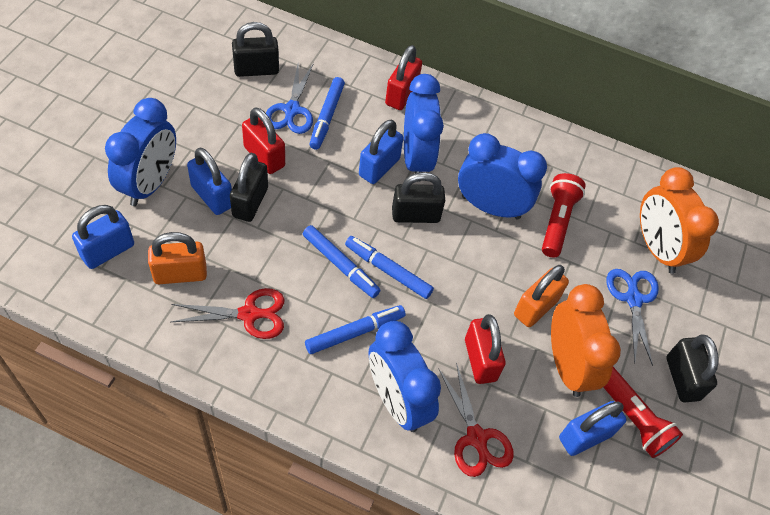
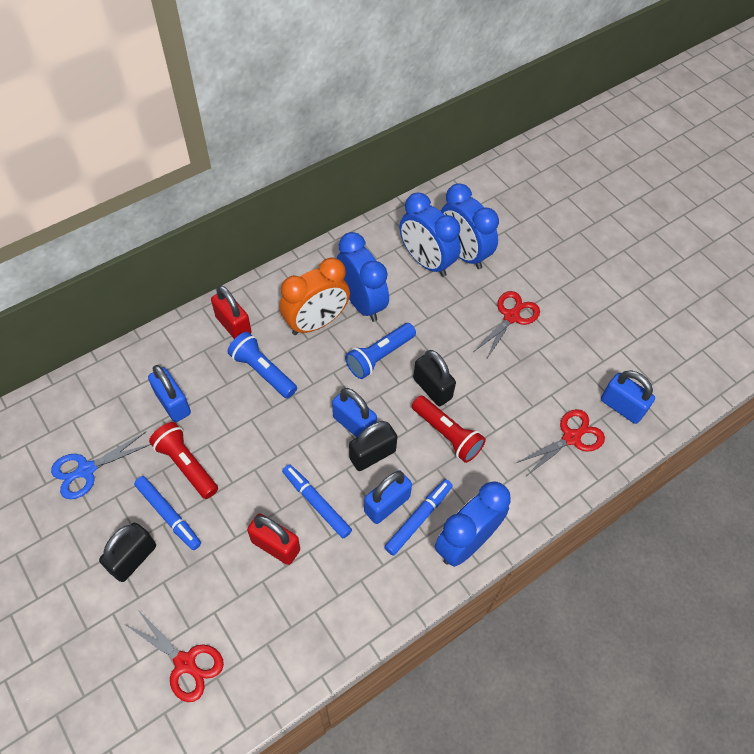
black padlock: 4 -> 3
blue flashlight: 0 -> 2
blue marker: 4 -> 3
blue scissors: 2 -> 1
orange clock: 2 -> 1
orange padlock: 2 -> 0
red padlock: 3 -> 2
red scissors: 2 -> 3

